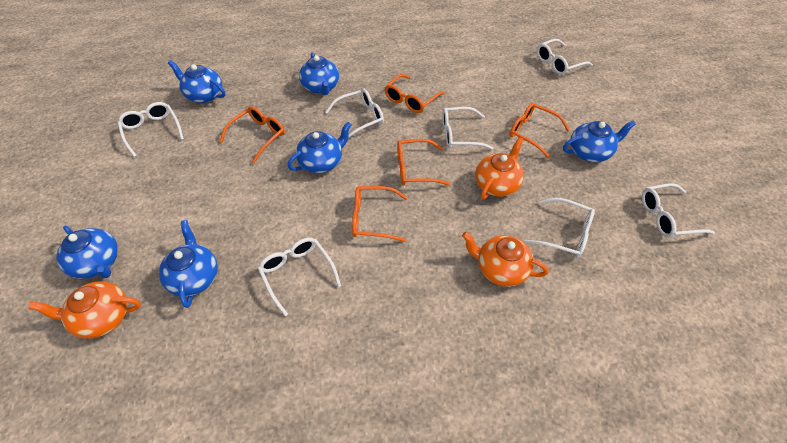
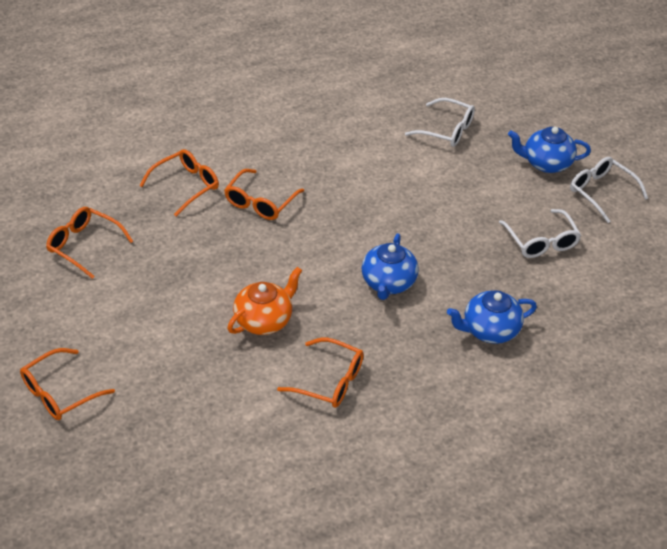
blue teapot: 6 -> 3
orange teapot: 3 -> 1
white glasses: 7 -> 3

